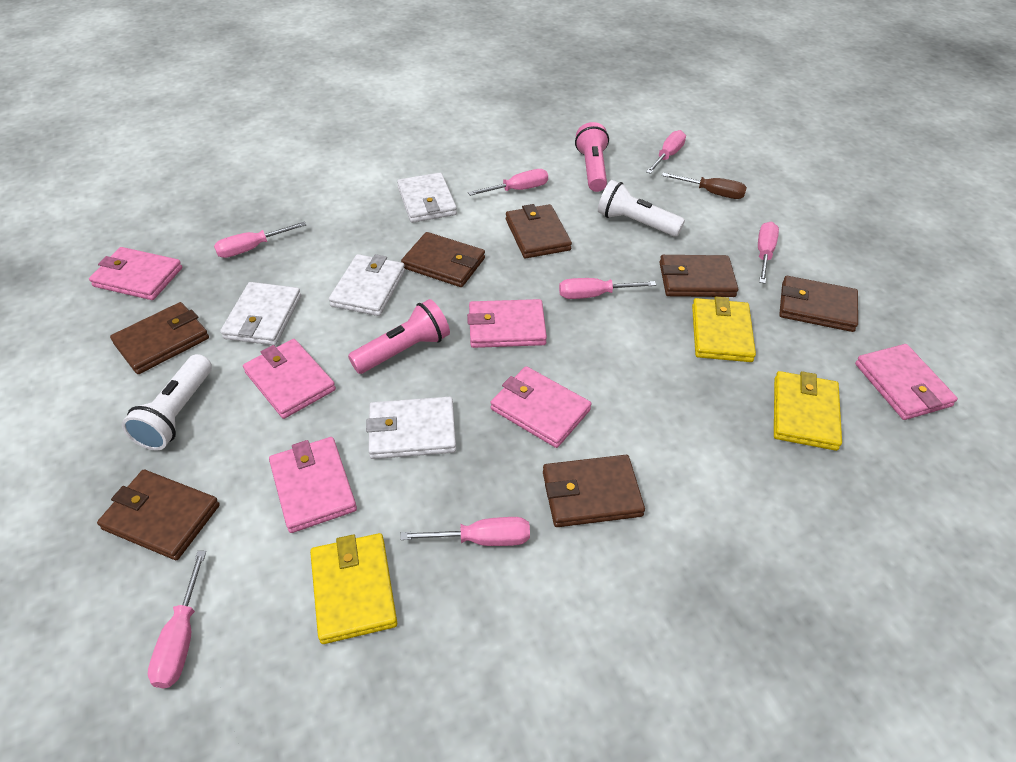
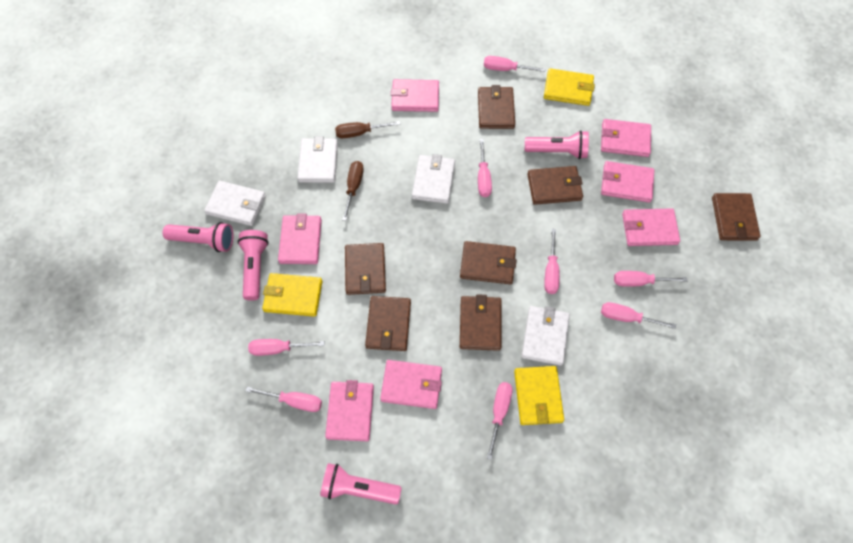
brown screwdriver: 1 -> 2
pink flashlight: 2 -> 4
pink screwdriver: 7 -> 8
pink wallet: 6 -> 7
white flashlight: 2 -> 0

